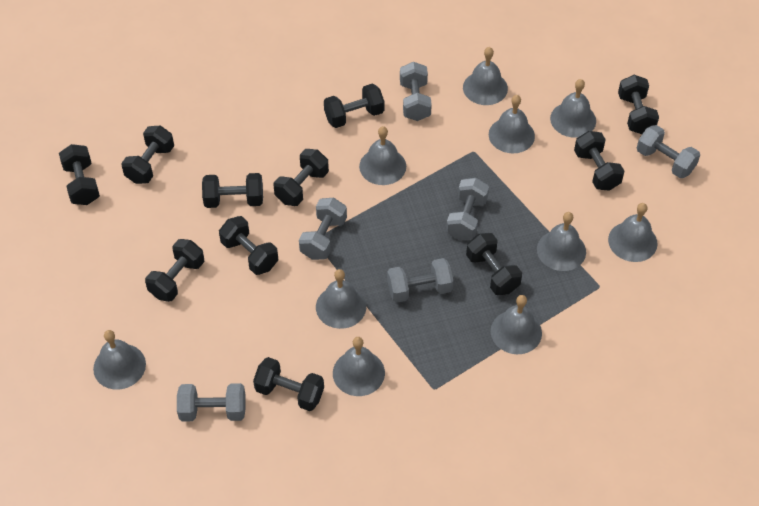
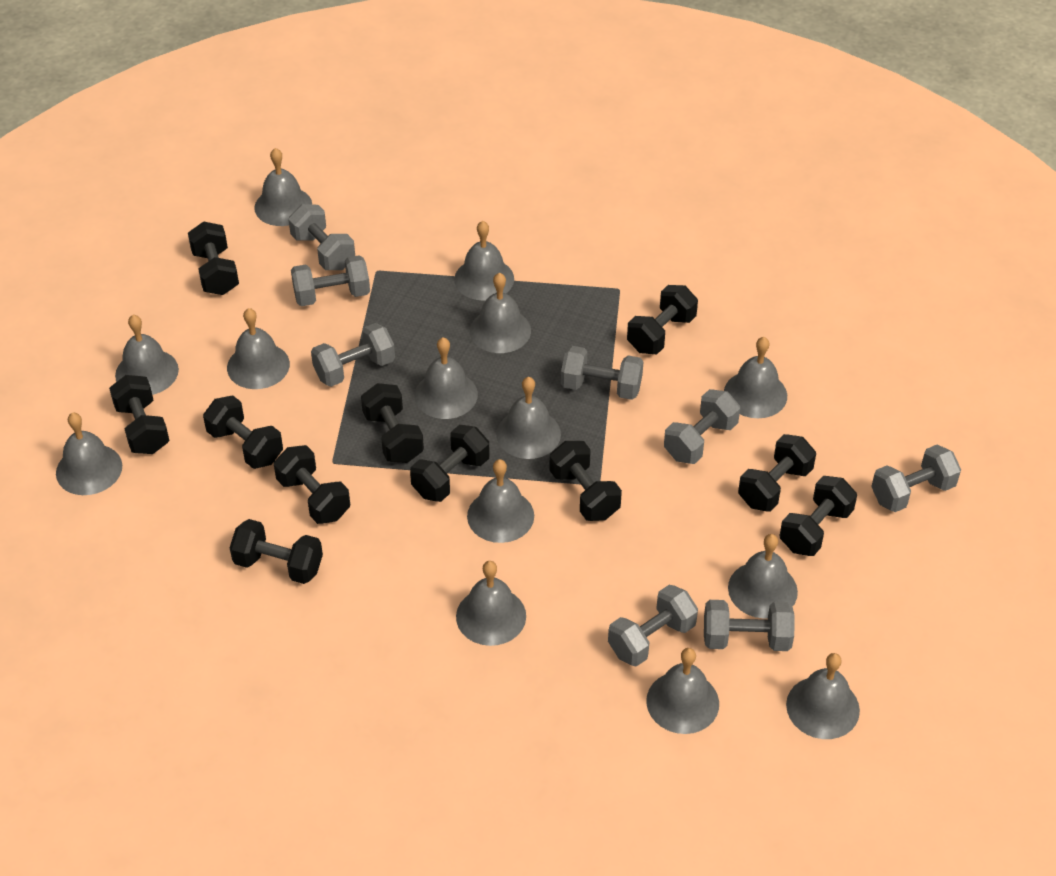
grey bell: 10 -> 14
grey dumbbell: 6 -> 8

